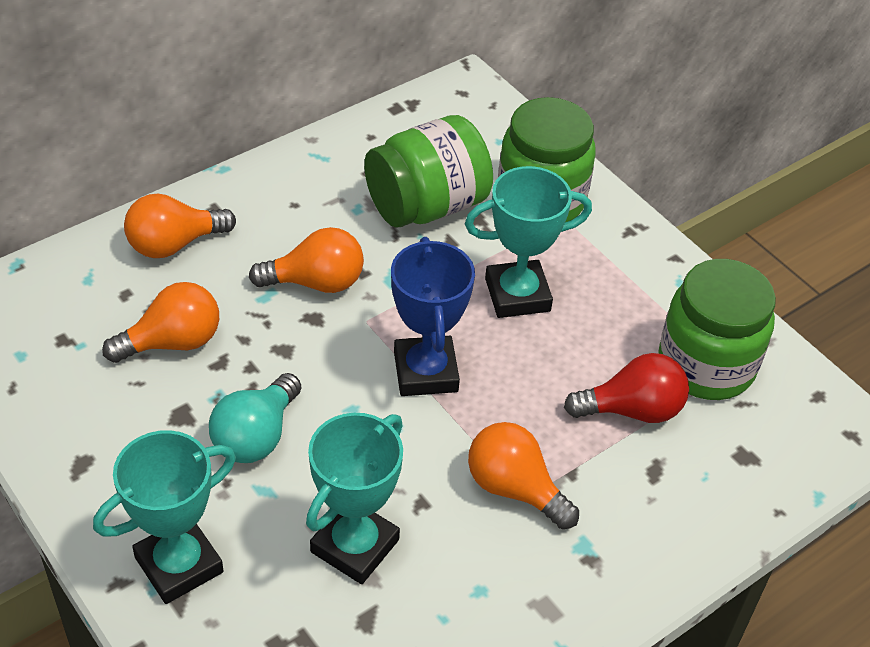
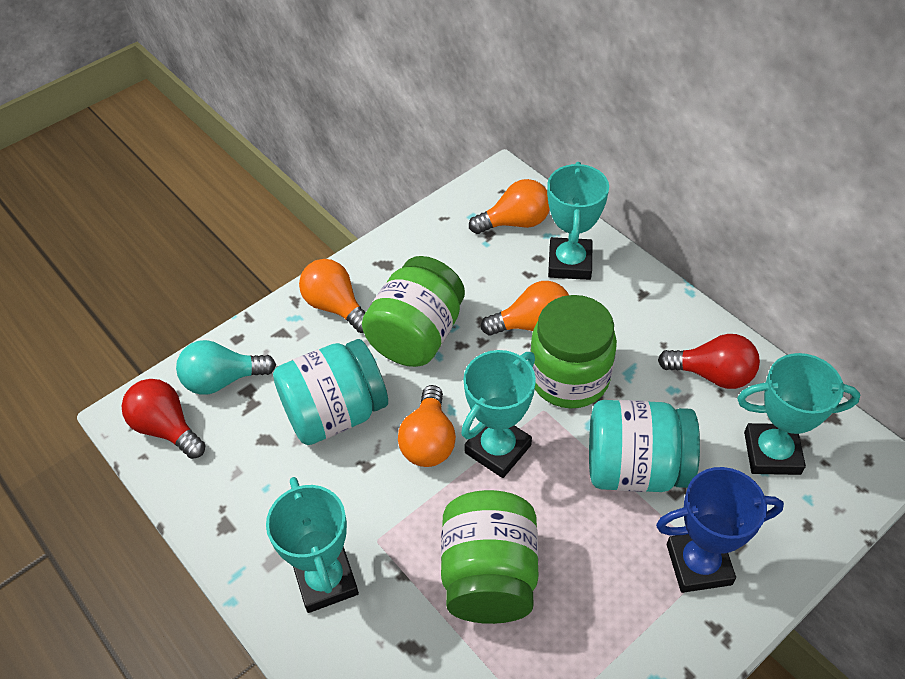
red light bulb: 1 -> 2
turquoise jar: 0 -> 2
turquoise trophy: 3 -> 4

